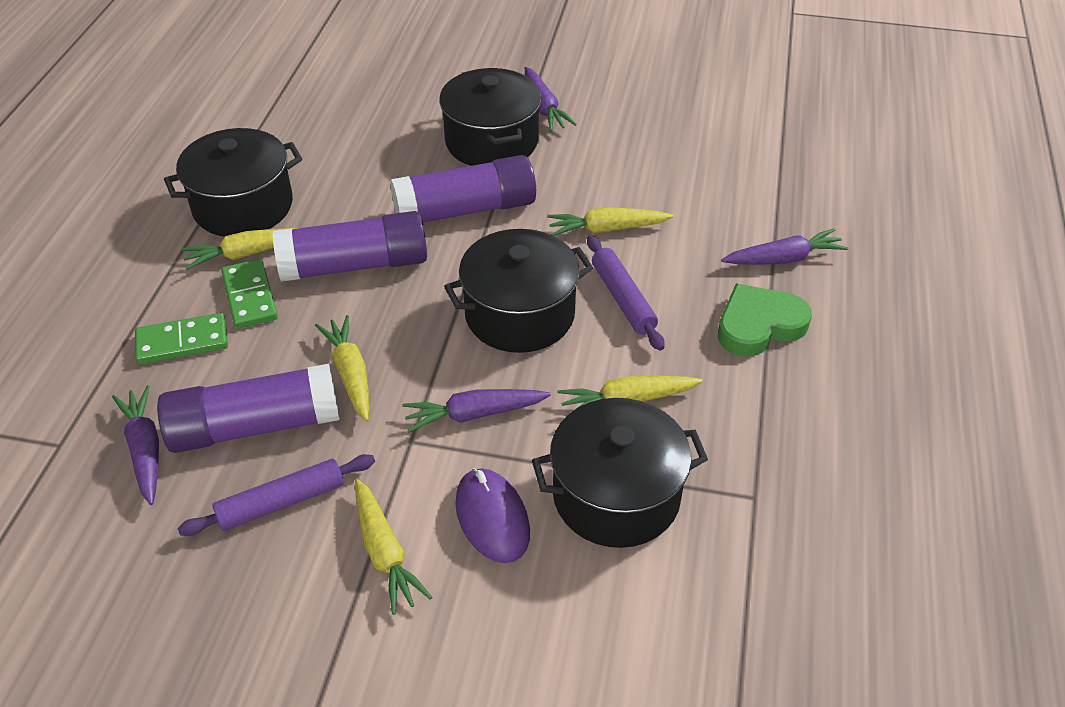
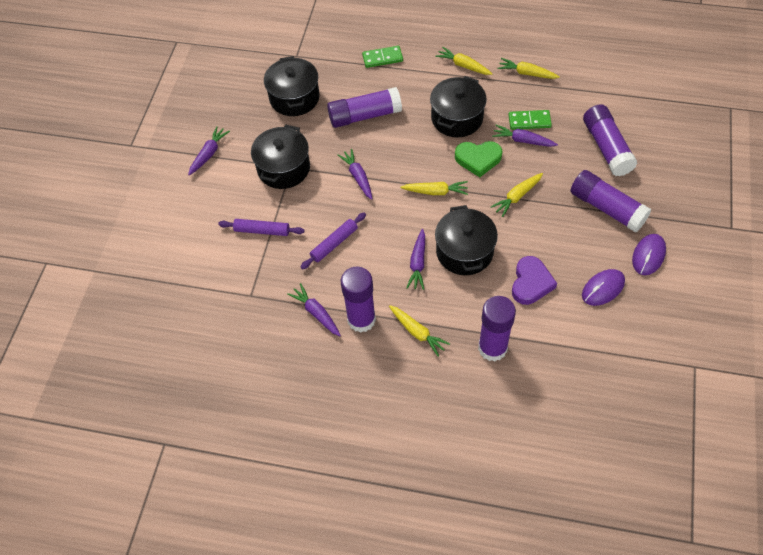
purple carrot: 4 -> 5
purple glue stick: 3 -> 5
purple heart: 0 -> 1
purple mouse: 1 -> 2

